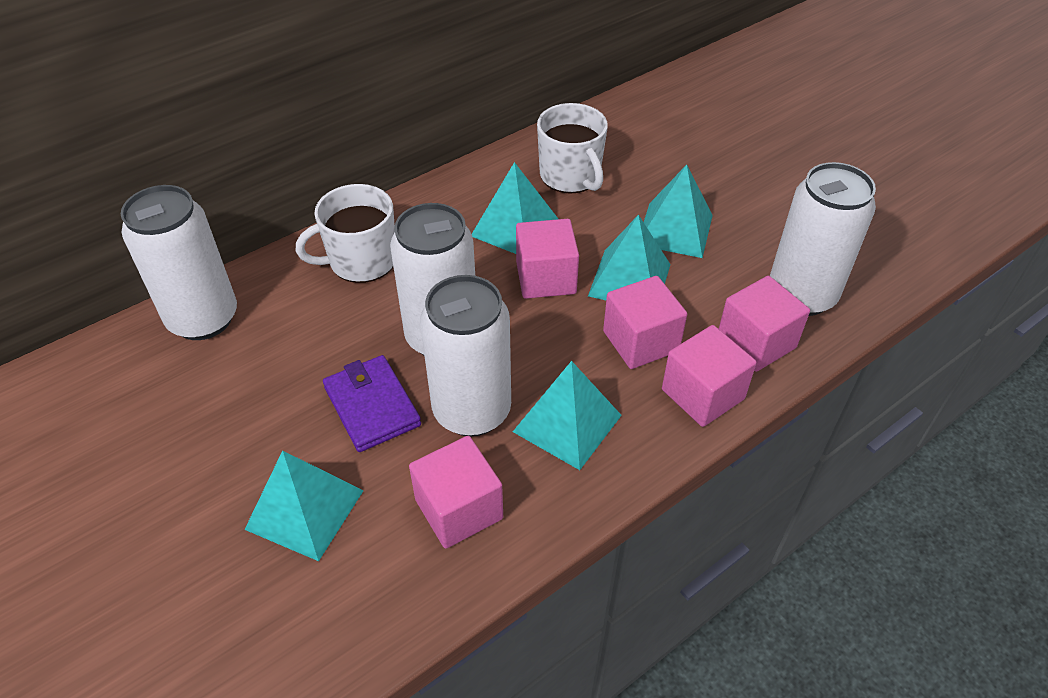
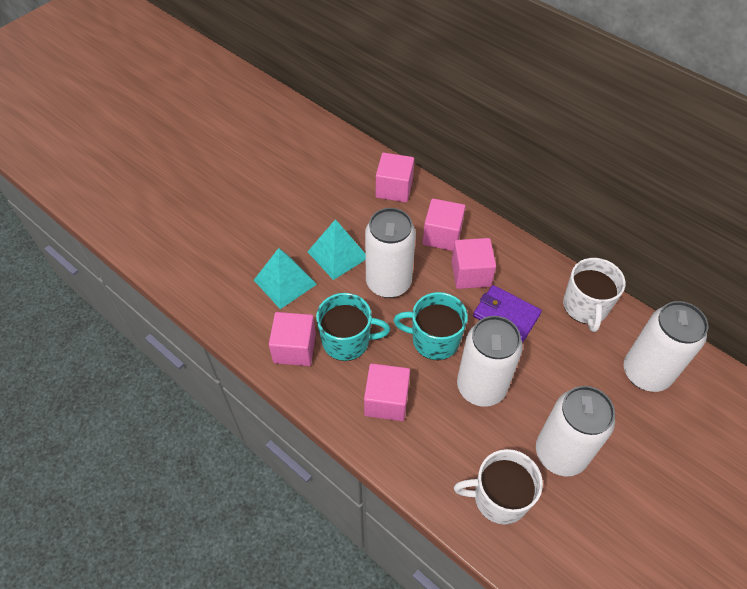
turquoise mug: 0 -> 2
turquoise pyramid: 5 -> 2

